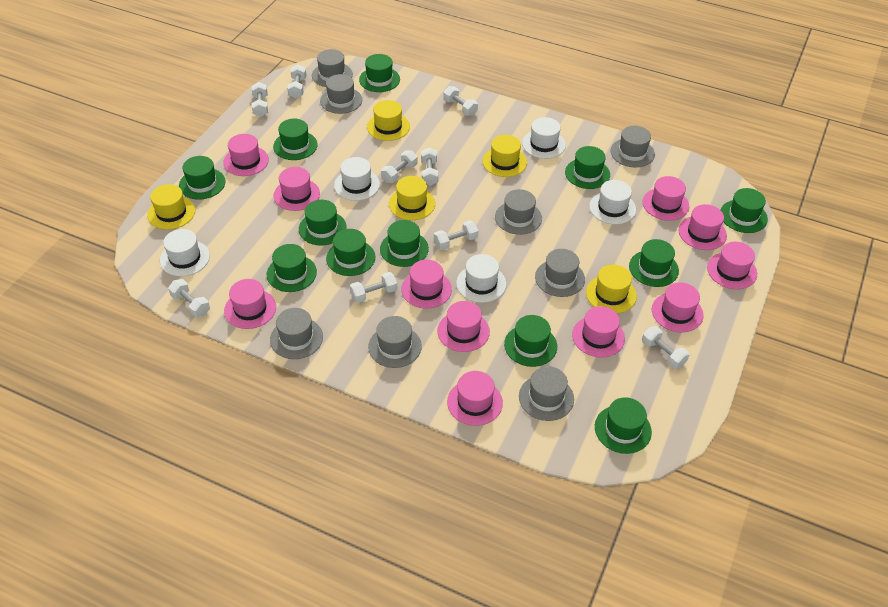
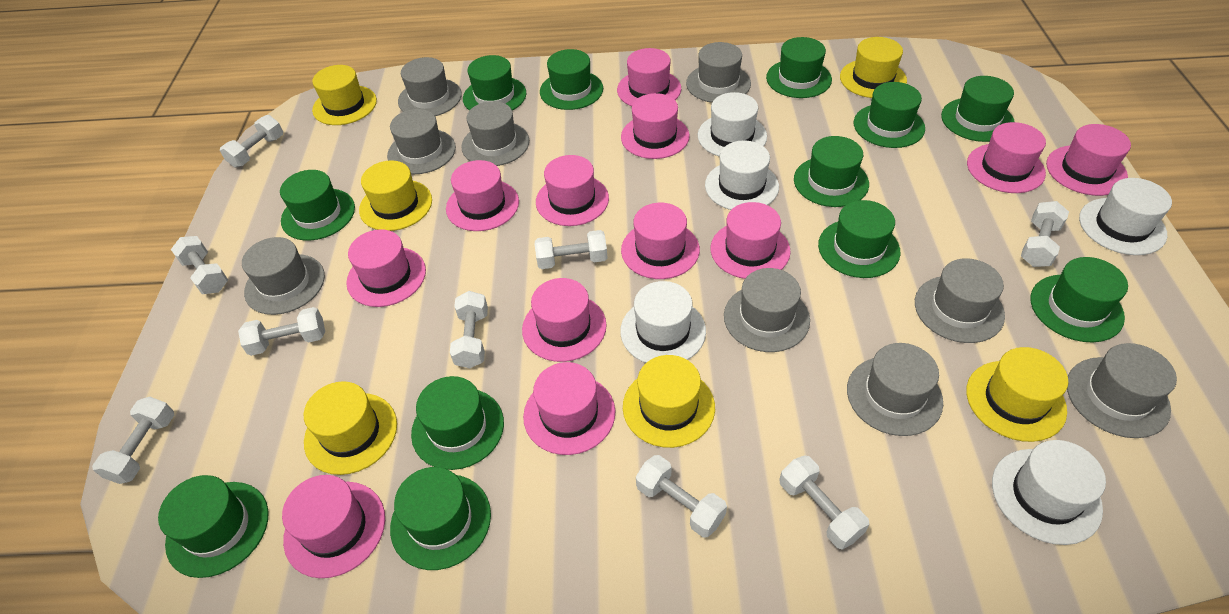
grey hat: 8 -> 9
pink hat: 11 -> 12
yellow hat: 5 -> 6

